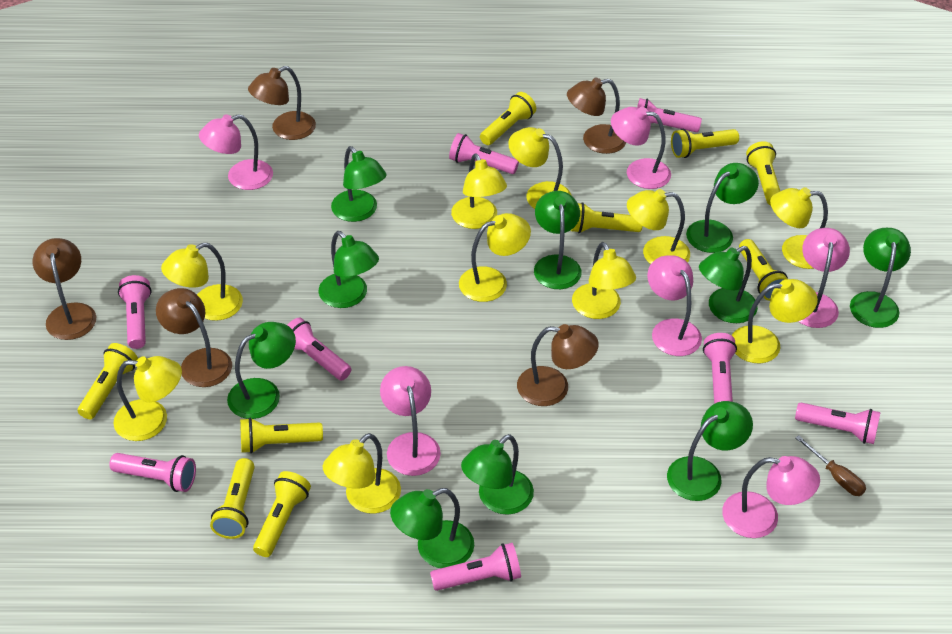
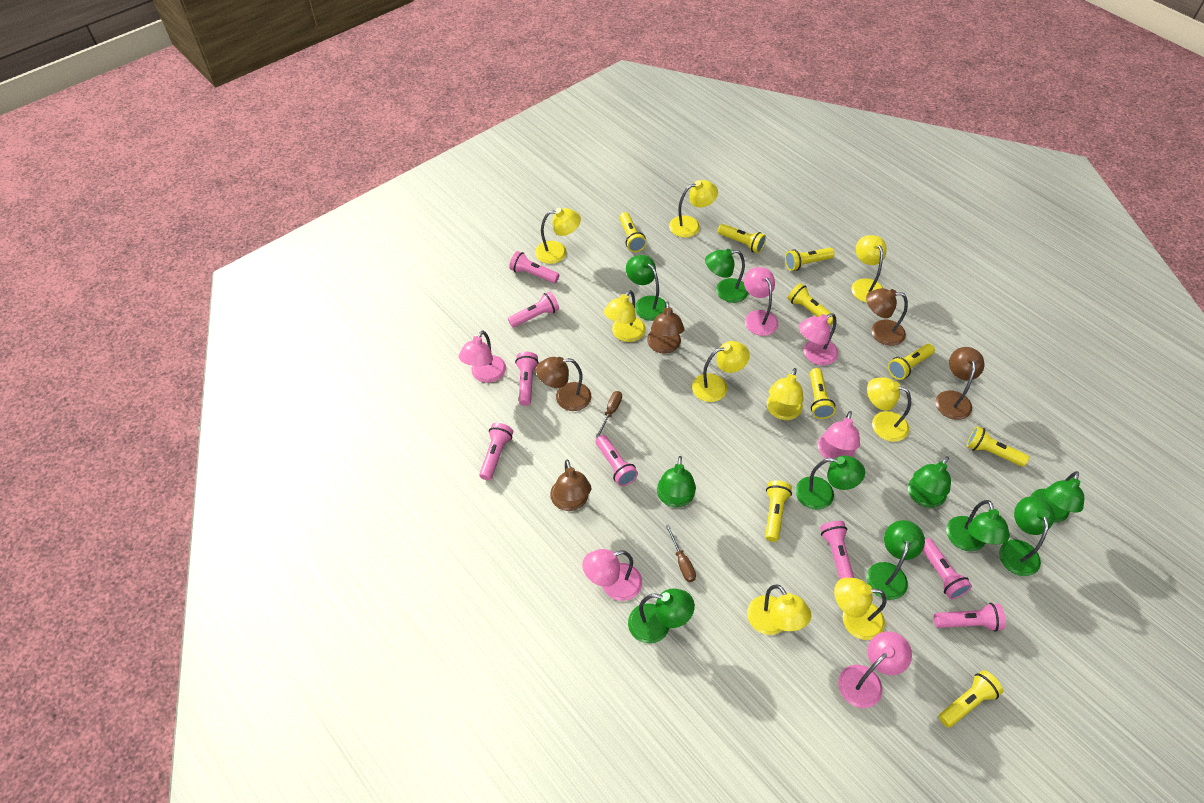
brown screwdriver: 1 -> 2
yellow lamp: 10 -> 9

